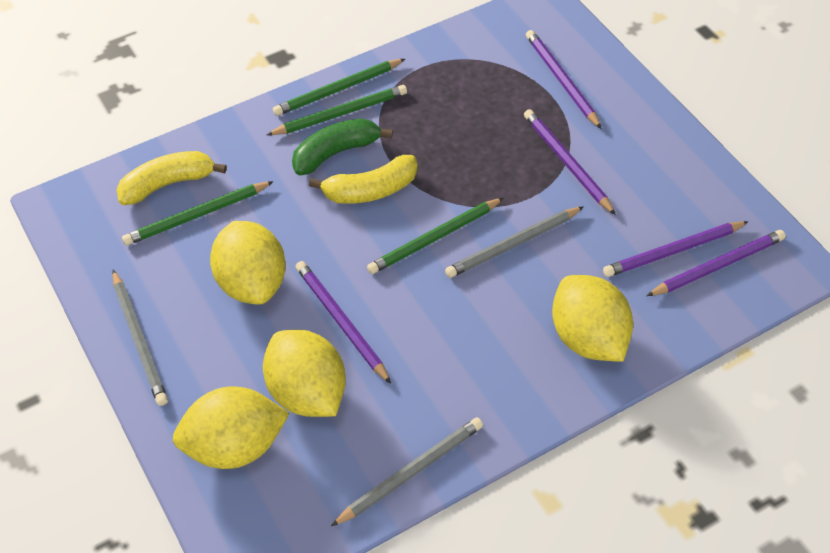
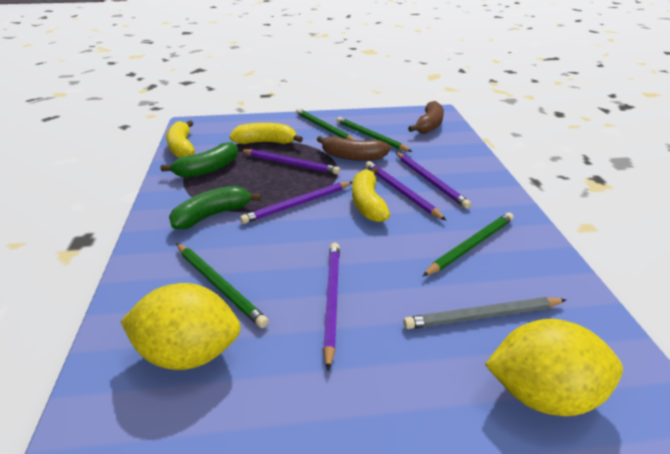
brown banana: 0 -> 2
green banana: 1 -> 2
grey pencil: 3 -> 1
yellow banana: 2 -> 3
yellow lemon: 4 -> 2

